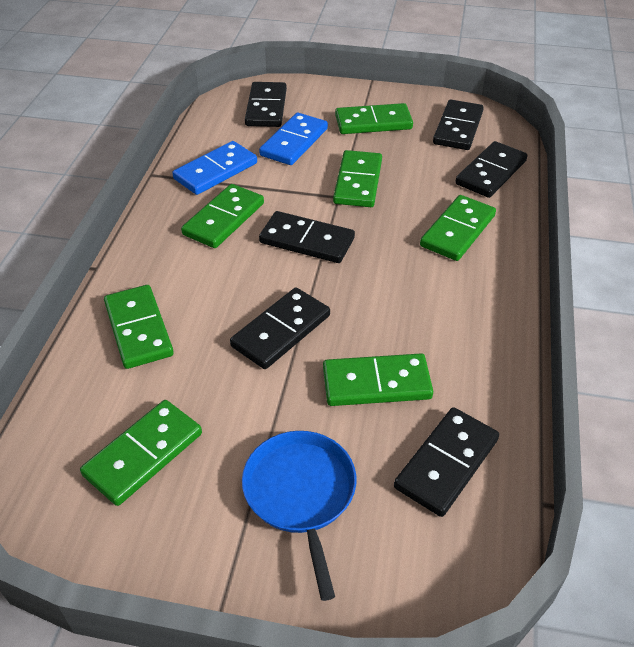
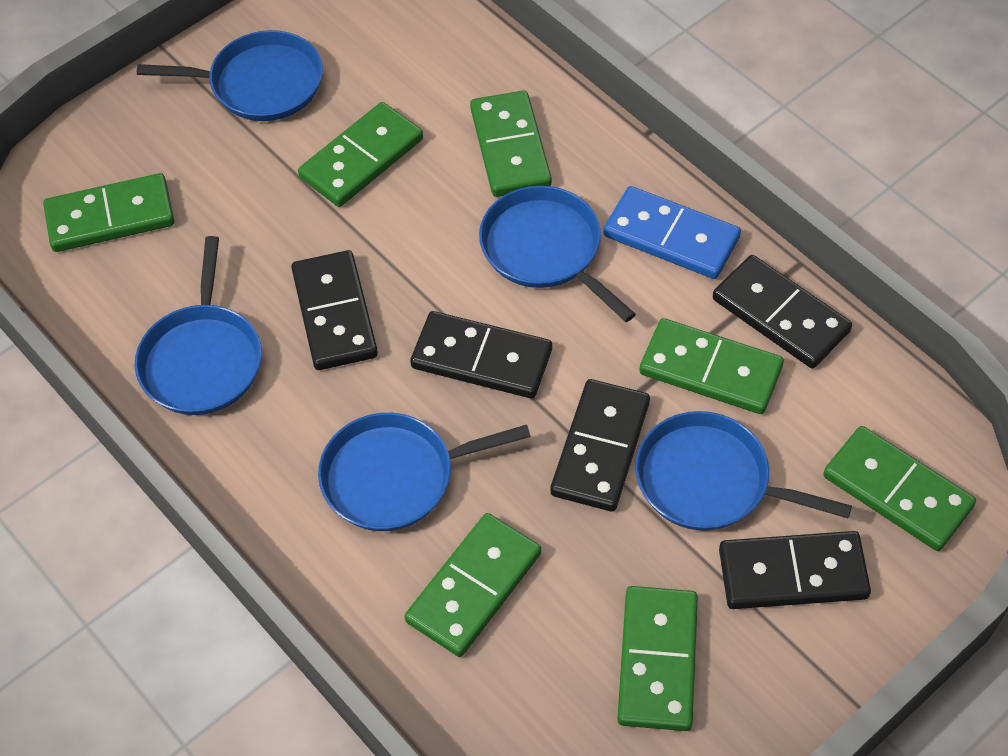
black domino: 6 -> 5
blue domino: 2 -> 1
blue pan: 1 -> 5

